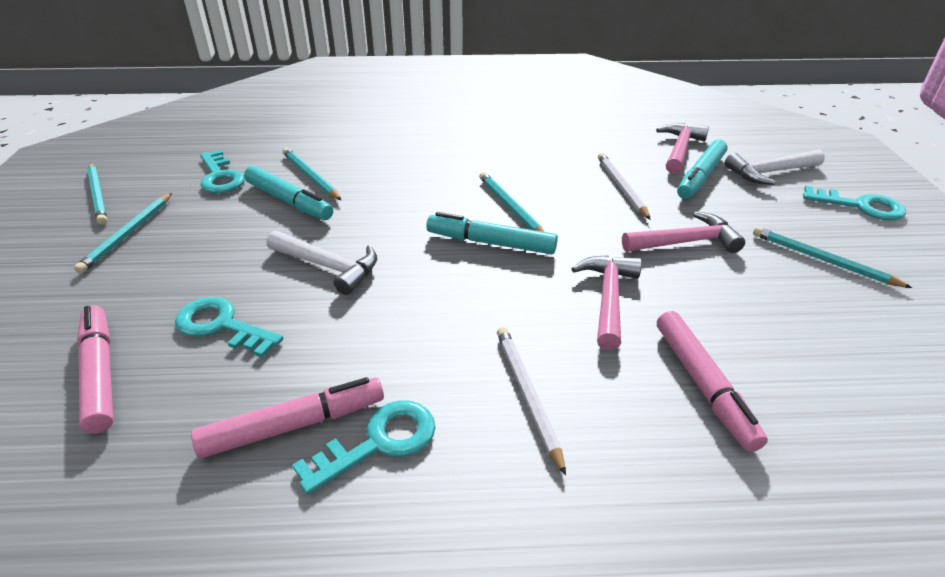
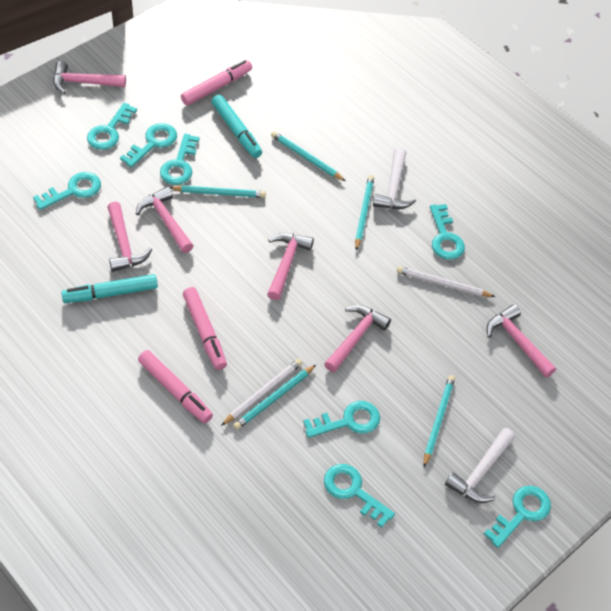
pink hammer: 3 -> 6
turquoise key: 4 -> 8
turquoise marker: 3 -> 2

